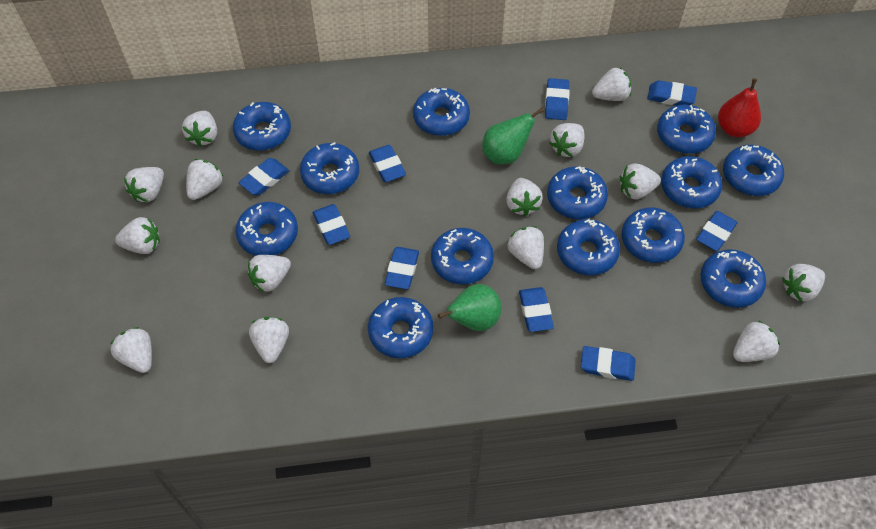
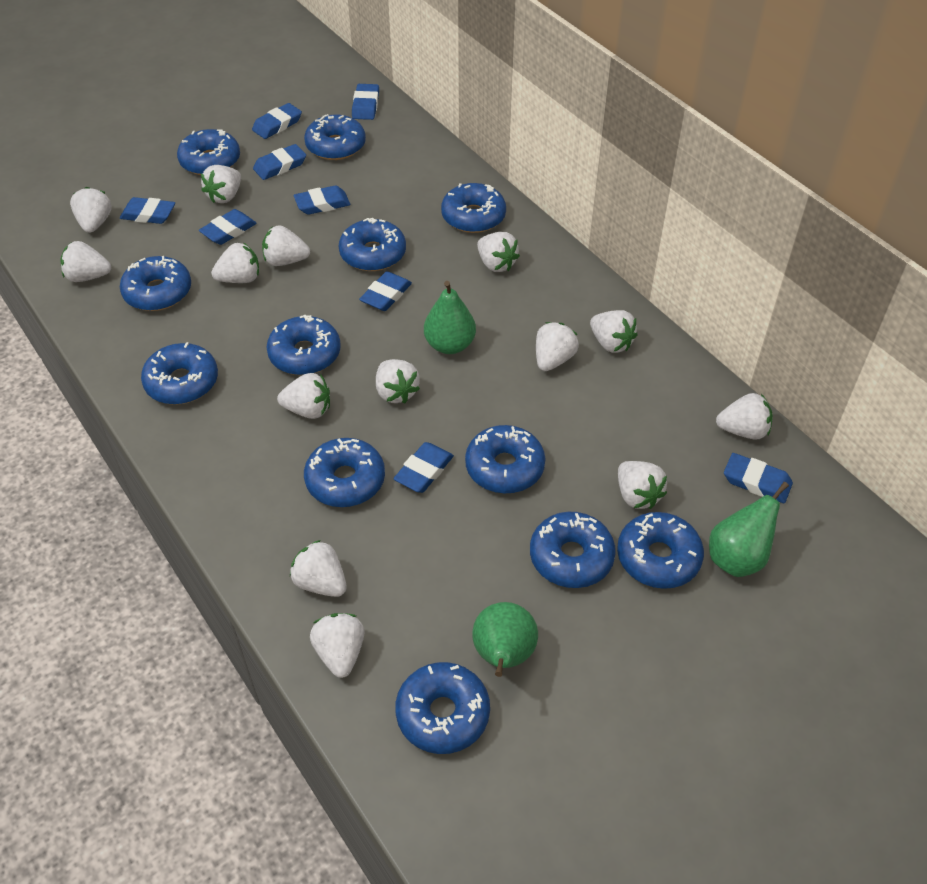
blue donut: 13 -> 12
green pear: 2 -> 3
red pear: 1 -> 0

